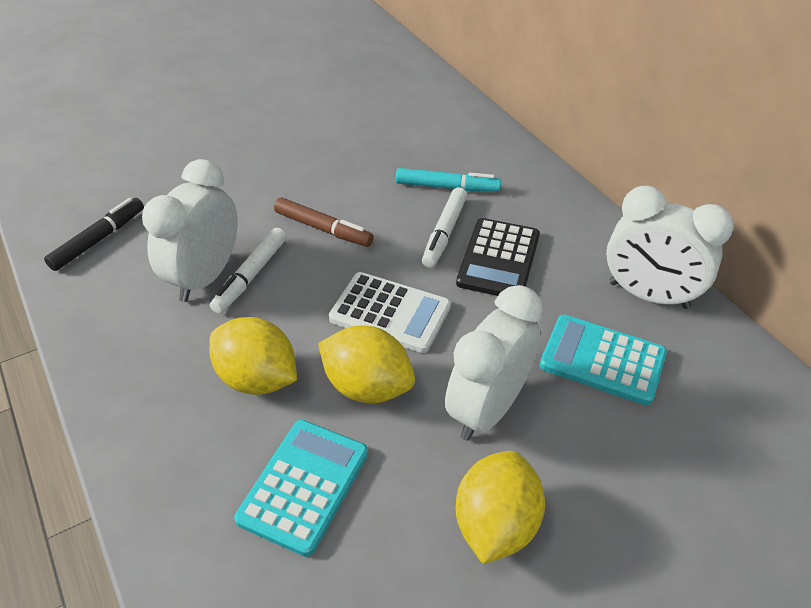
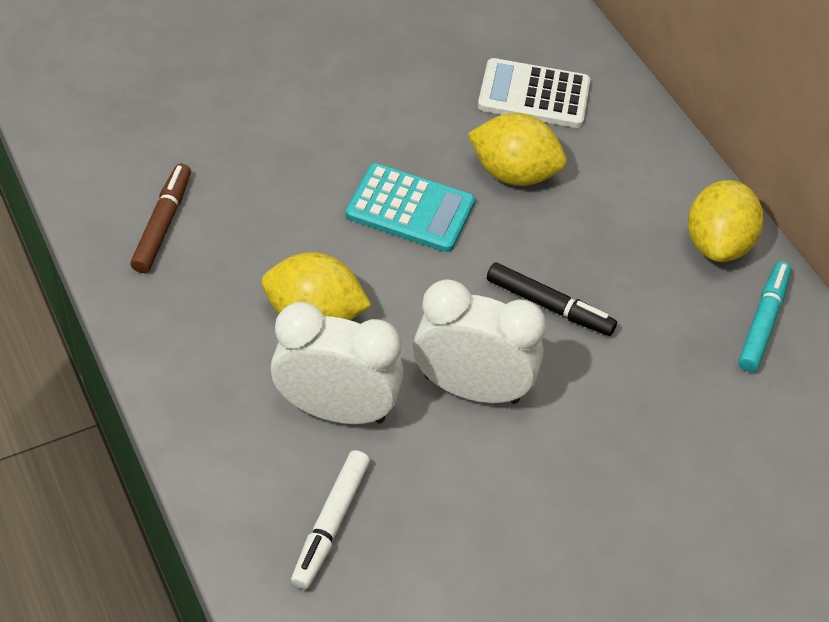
black calculator: 1 -> 0
turquoise calculator: 2 -> 1
white clock: 3 -> 2
white marker: 2 -> 1

